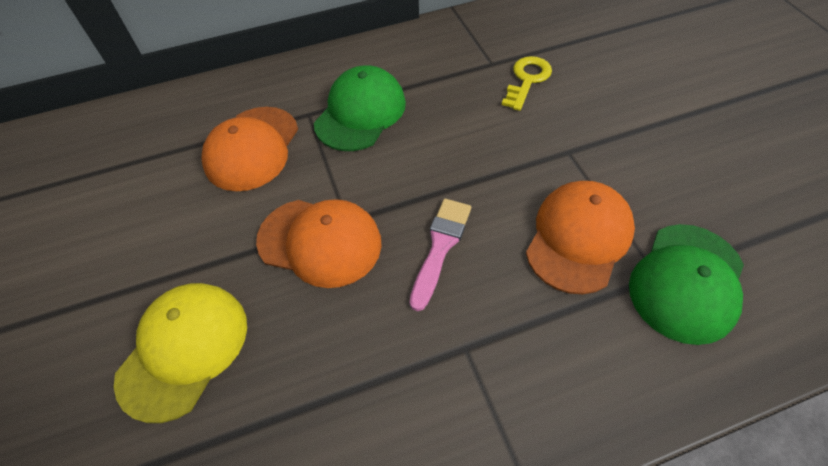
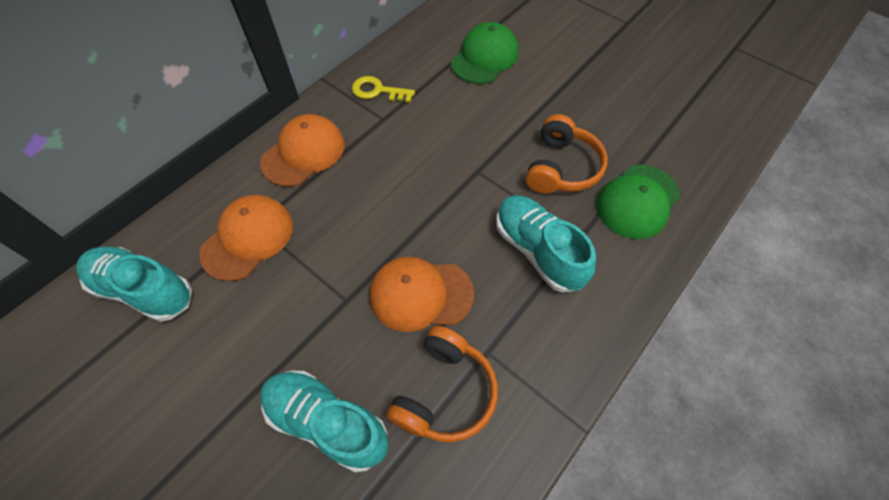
orange headphones: 0 -> 2
pink brush: 1 -> 0
turquoise shoe: 0 -> 3
yellow cap: 1 -> 0

